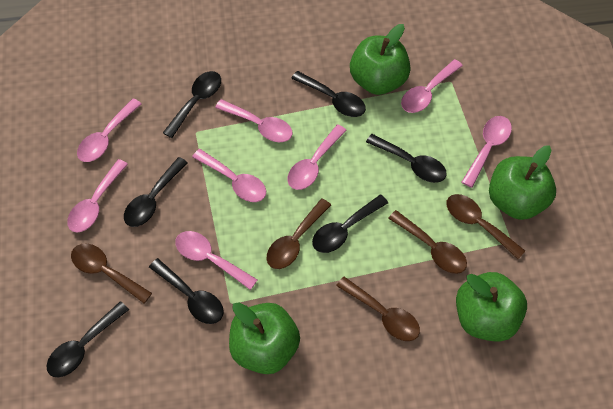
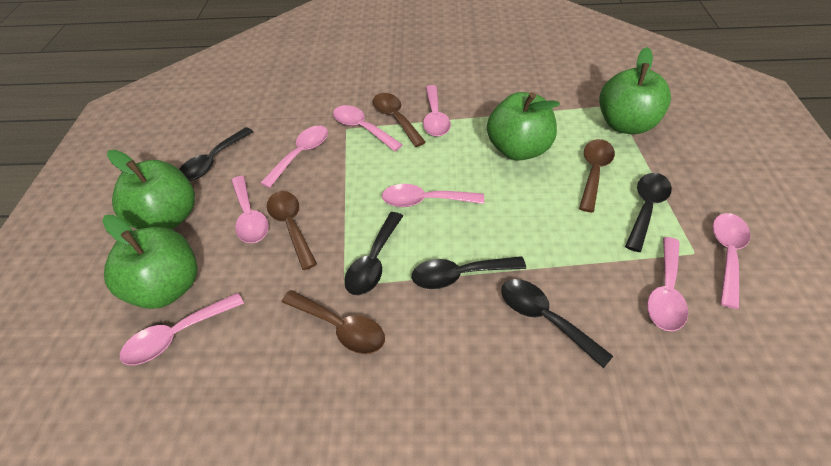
black spoon: 7 -> 5
brown spoon: 5 -> 4

